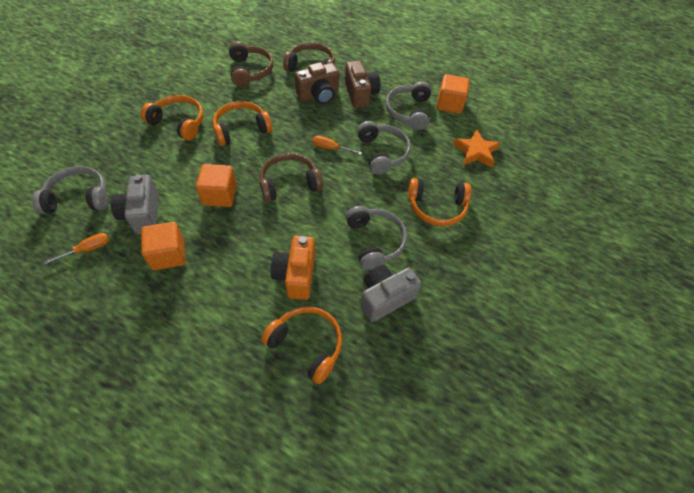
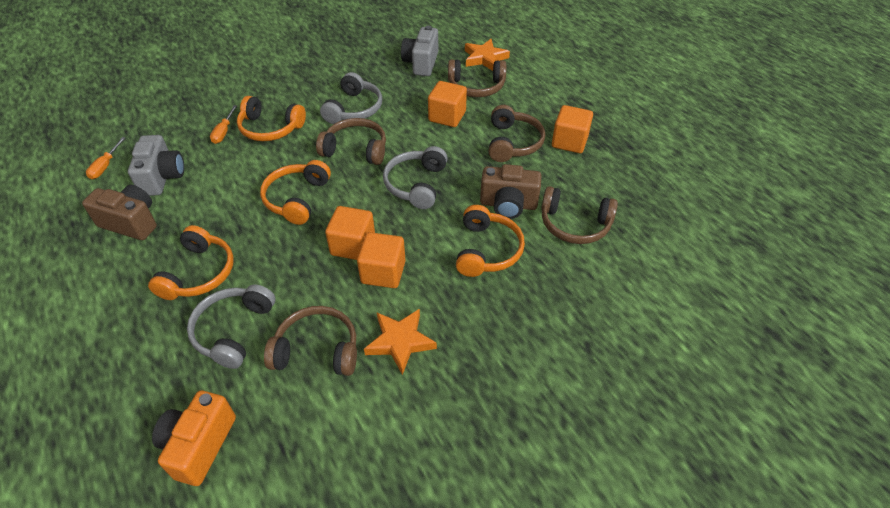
brown headphones: 3 -> 5
grey headphones: 4 -> 3
orange cube: 3 -> 4
orange star: 1 -> 2

